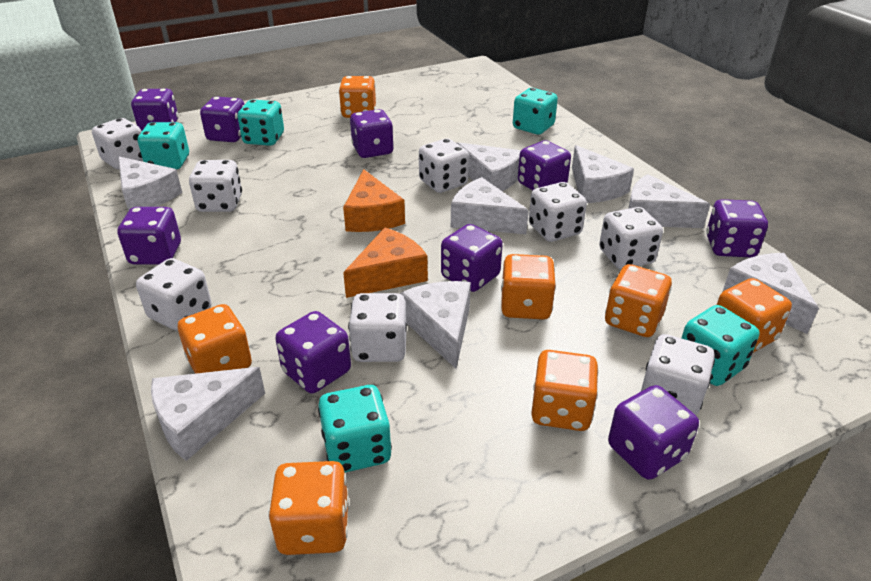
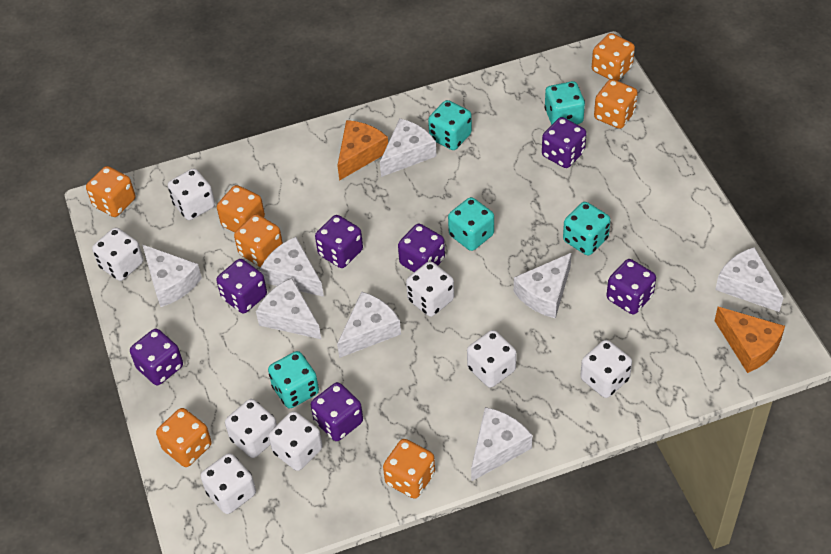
purple dice: 9 -> 7

